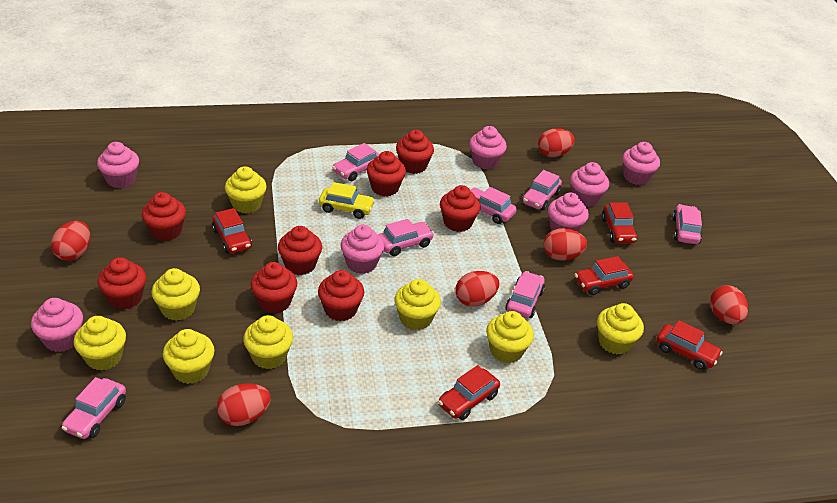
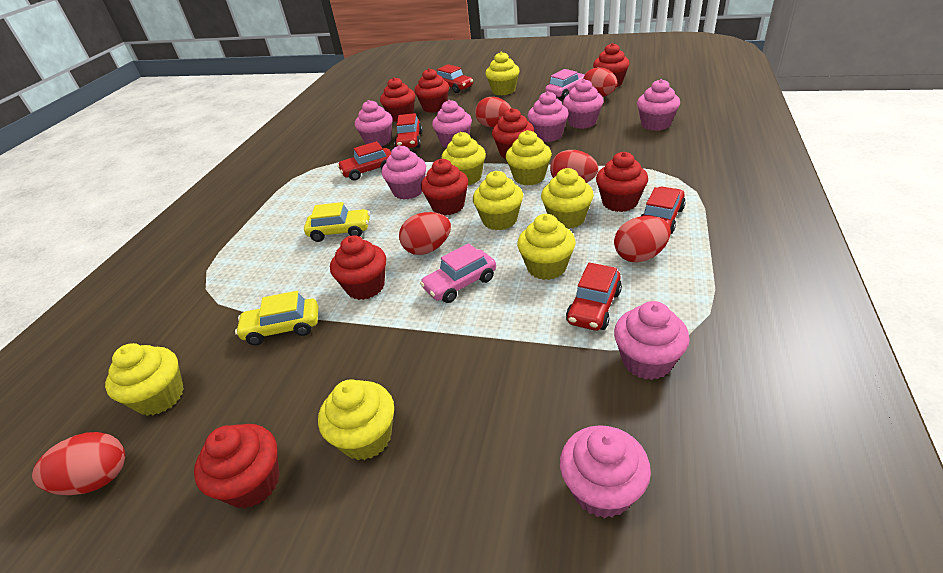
pink car: 7 -> 2
pink cupcake: 7 -> 8
yellow car: 1 -> 2

